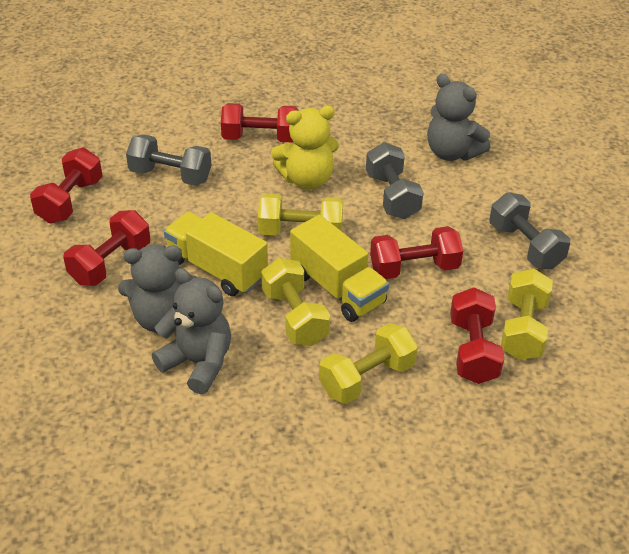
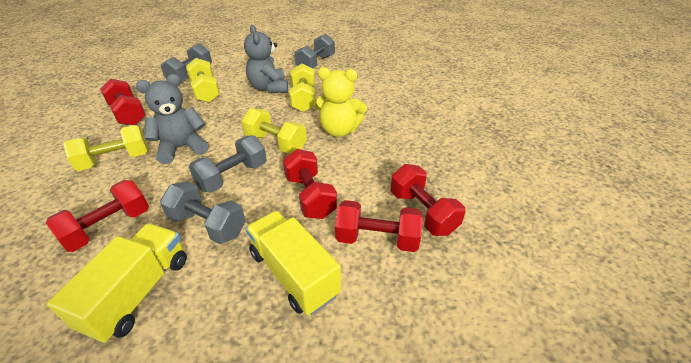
grey dumbbell: 3 -> 4
grey teddy bear: 3 -> 2

